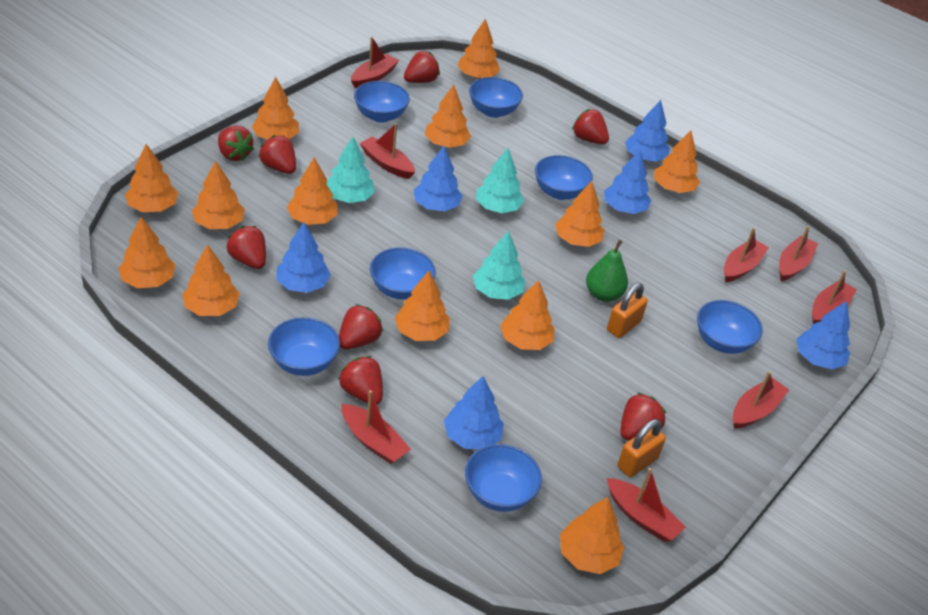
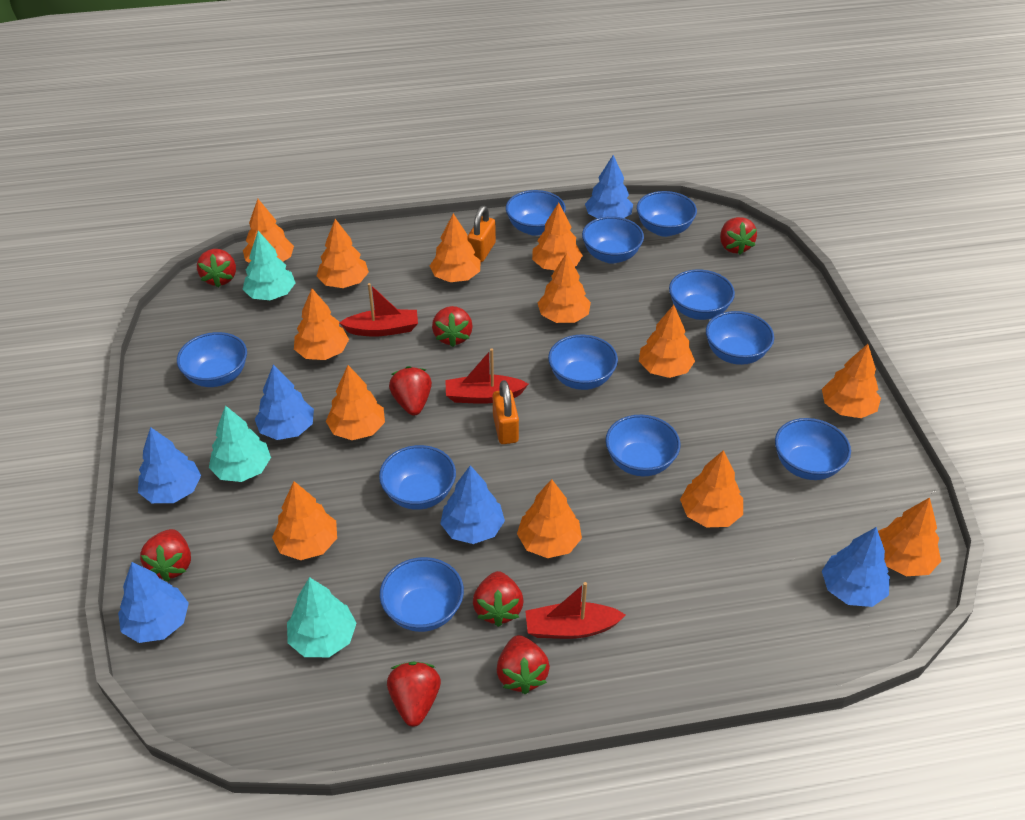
blue bowl: 7 -> 11
green pear: 1 -> 0
red boat: 8 -> 3

